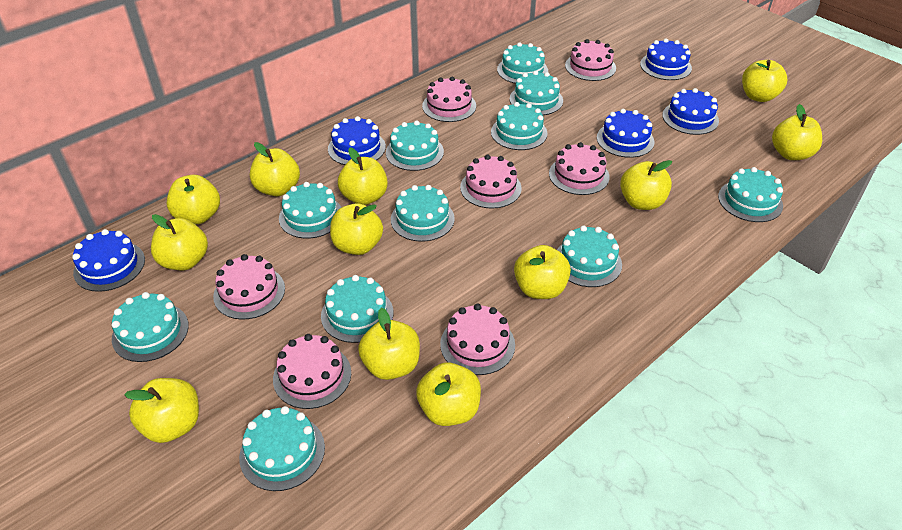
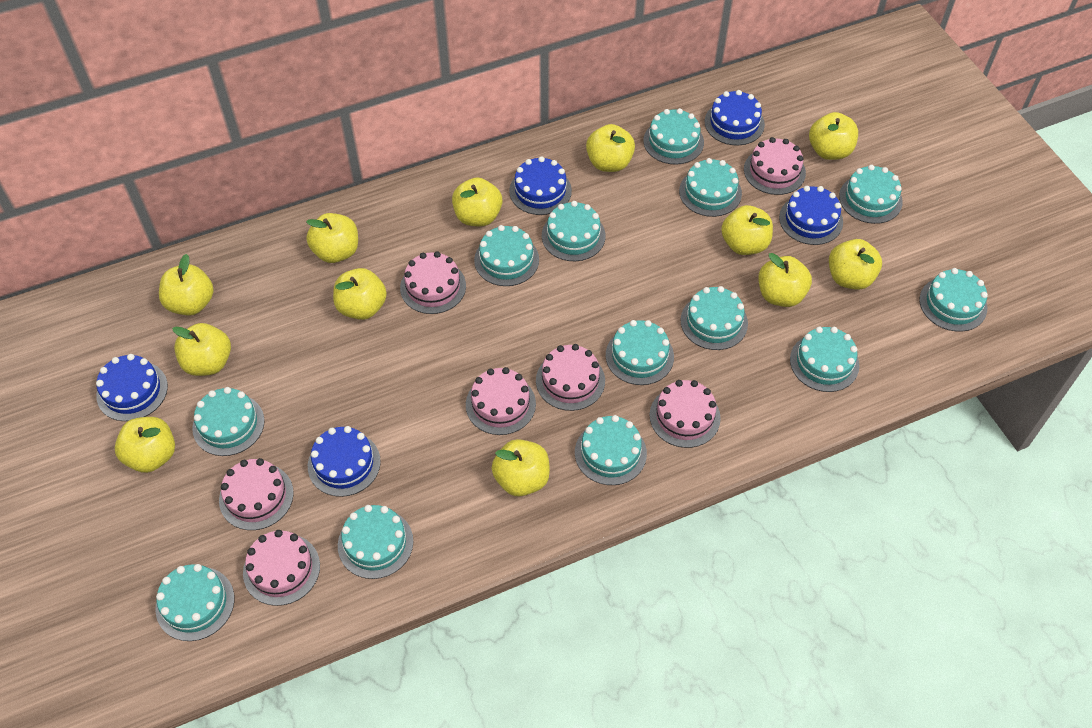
turquoise cake: 11 -> 13

